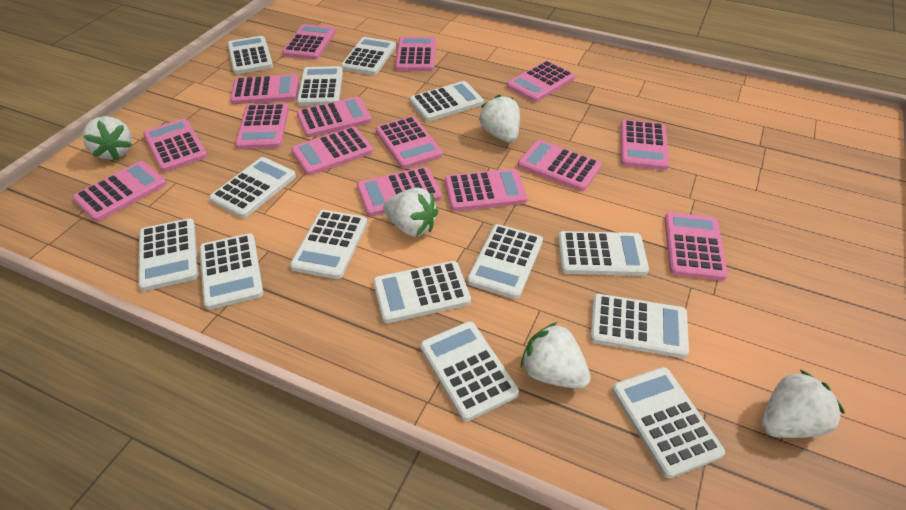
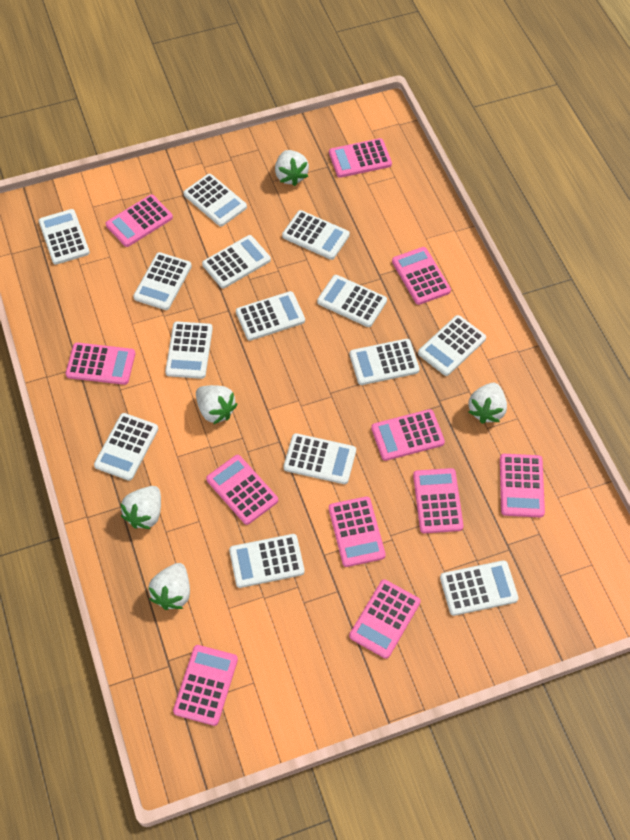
pink calculator: 15 -> 11

